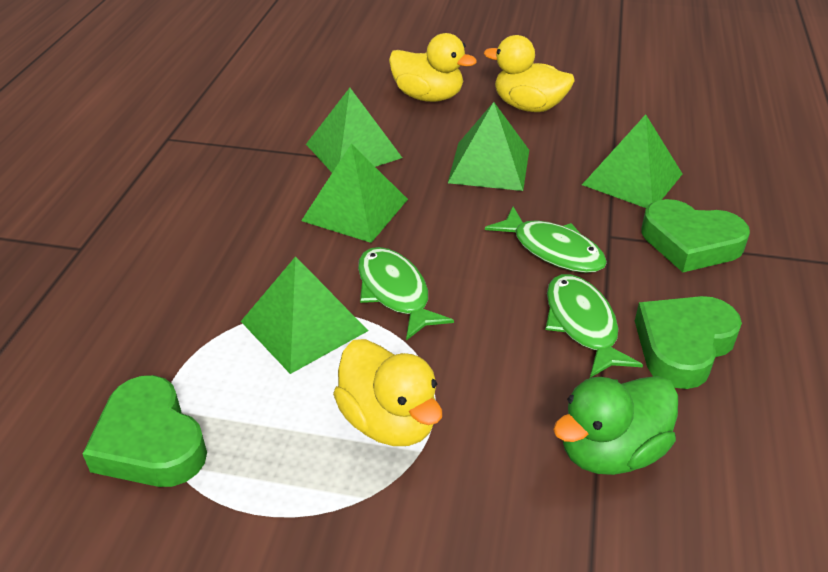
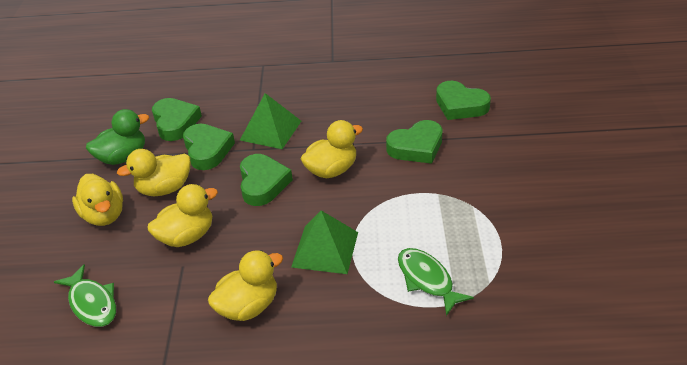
green fish: 3 -> 2
green heart: 3 -> 5
green pyramid: 5 -> 2
yellow duck: 3 -> 5

